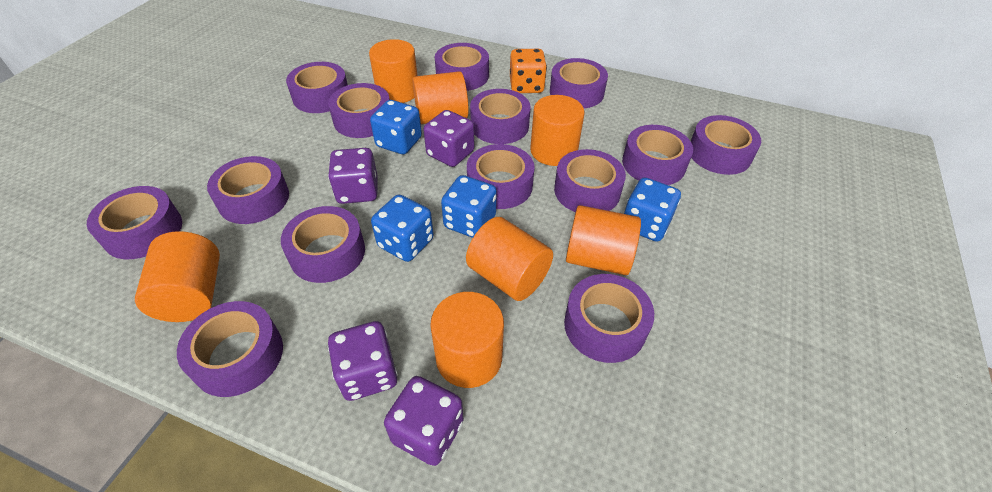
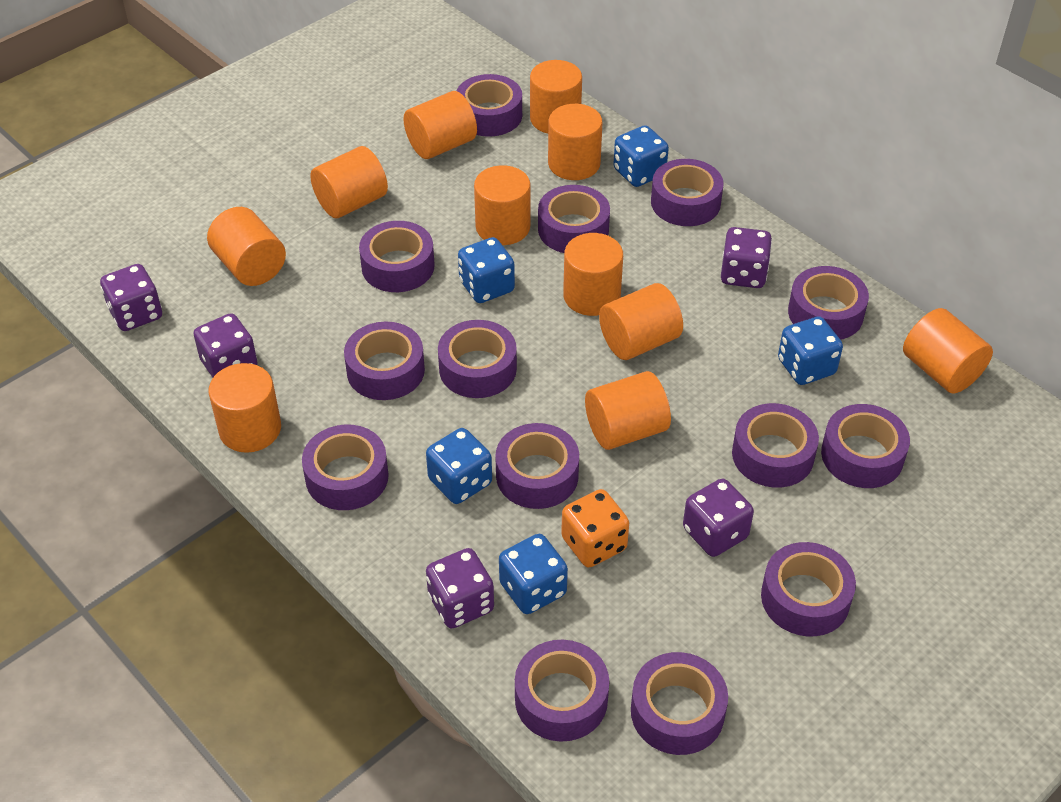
blue dice: 4 -> 5
orange cylinder: 7 -> 11
purple dice: 4 -> 5

